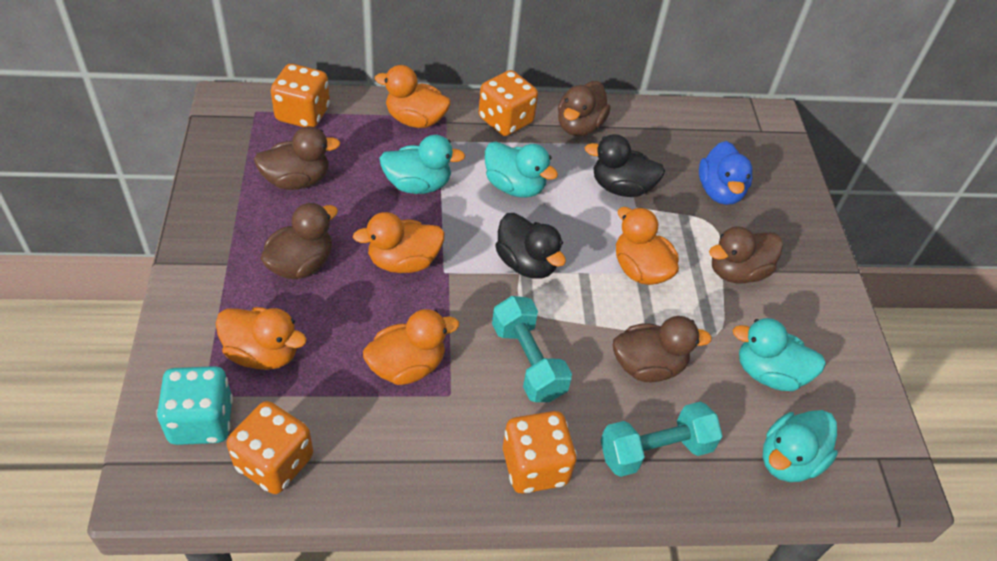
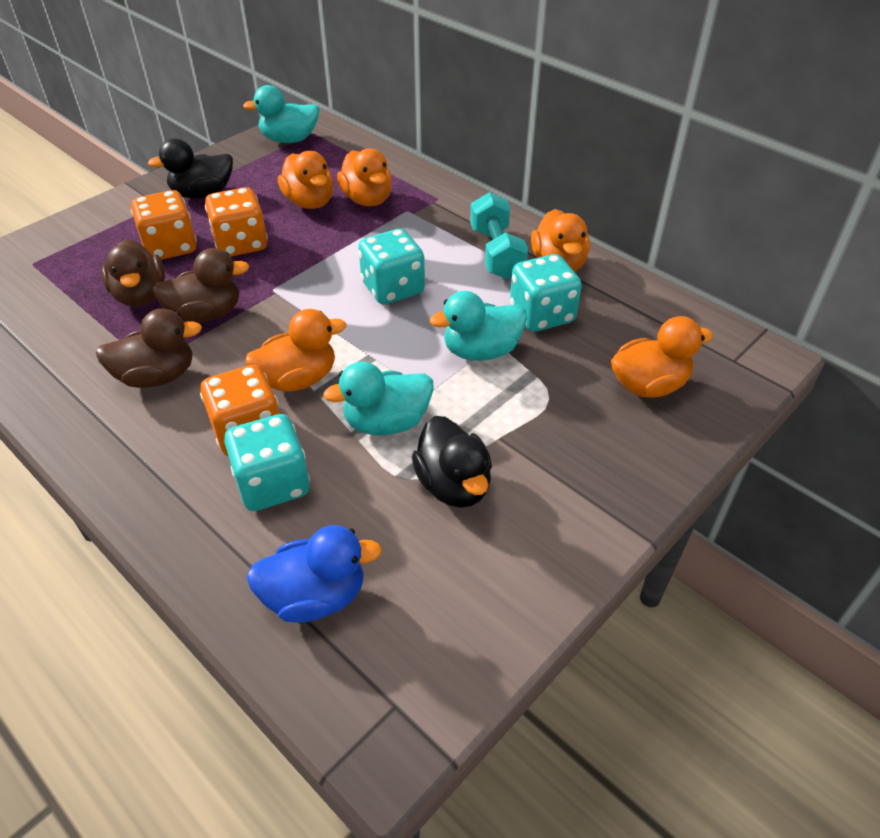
brown duck: 5 -> 3
orange dice: 4 -> 3
turquoise dice: 1 -> 3
turquoise duck: 4 -> 3
turquoise dumbbell: 2 -> 1

